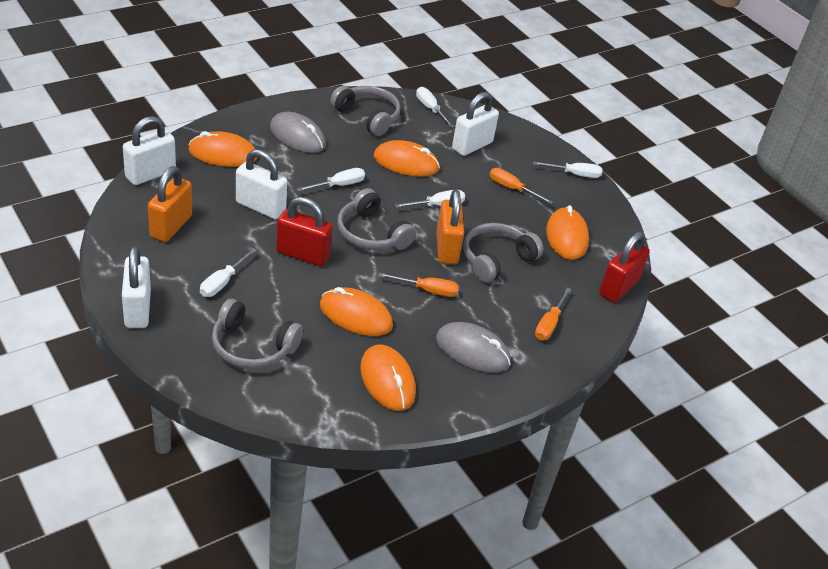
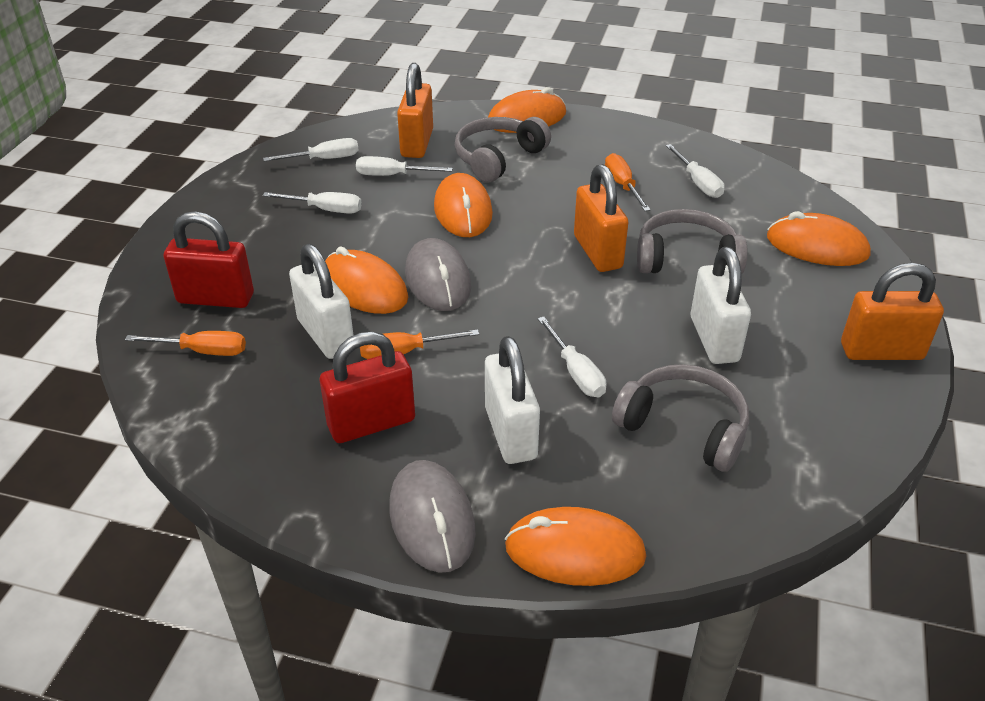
grey headphones: 4 -> 3
orange padlock: 2 -> 3
white padlock: 4 -> 3

